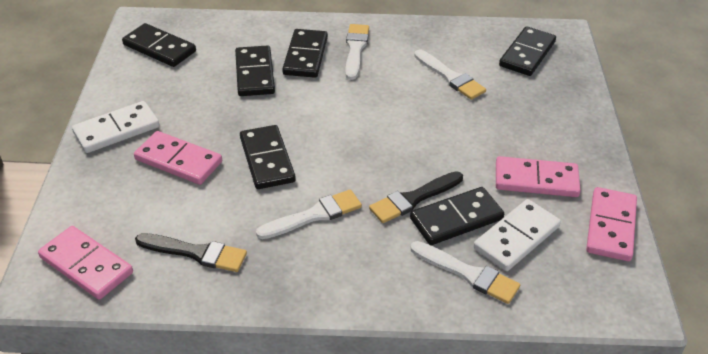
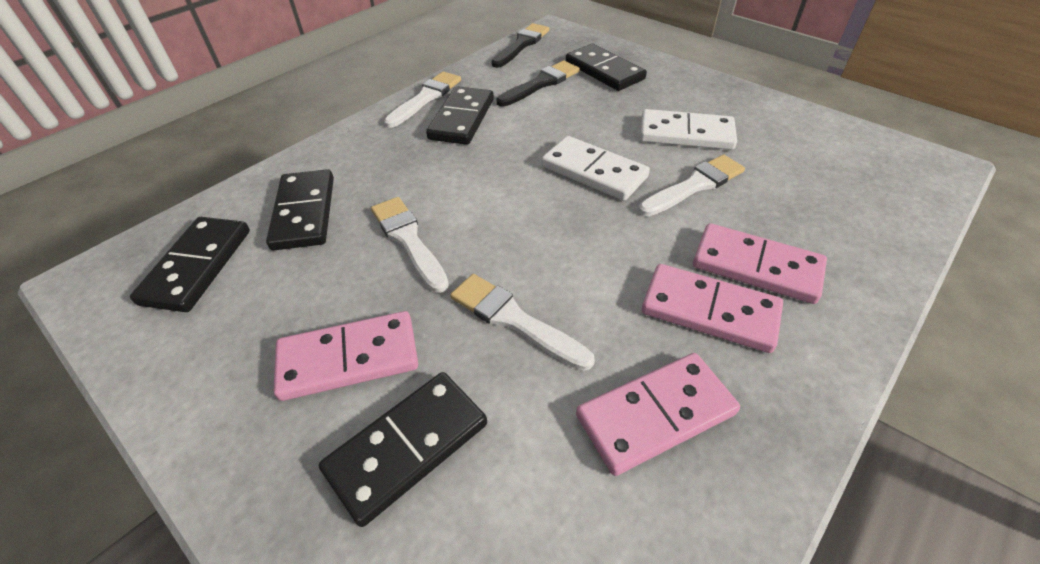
black domino: 6 -> 5

